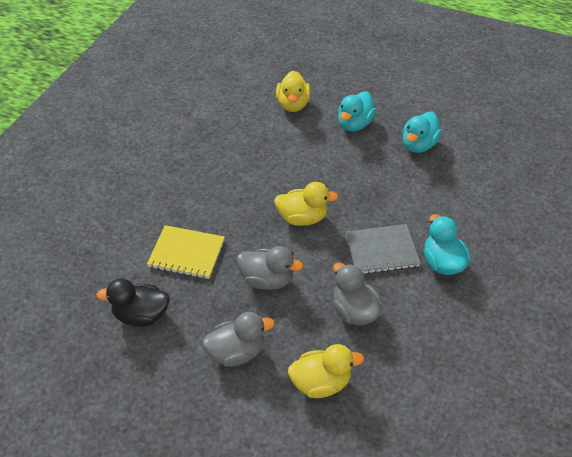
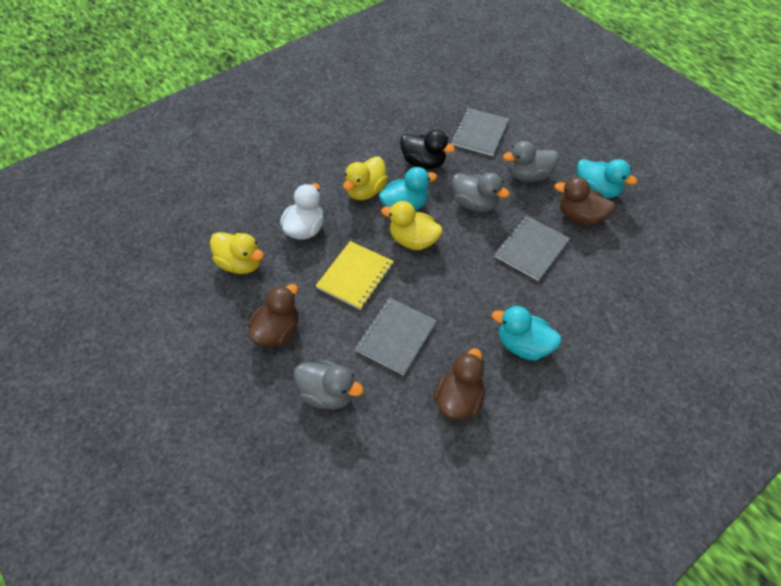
brown duck: 0 -> 3
grey notebook: 1 -> 3
white duck: 0 -> 1

